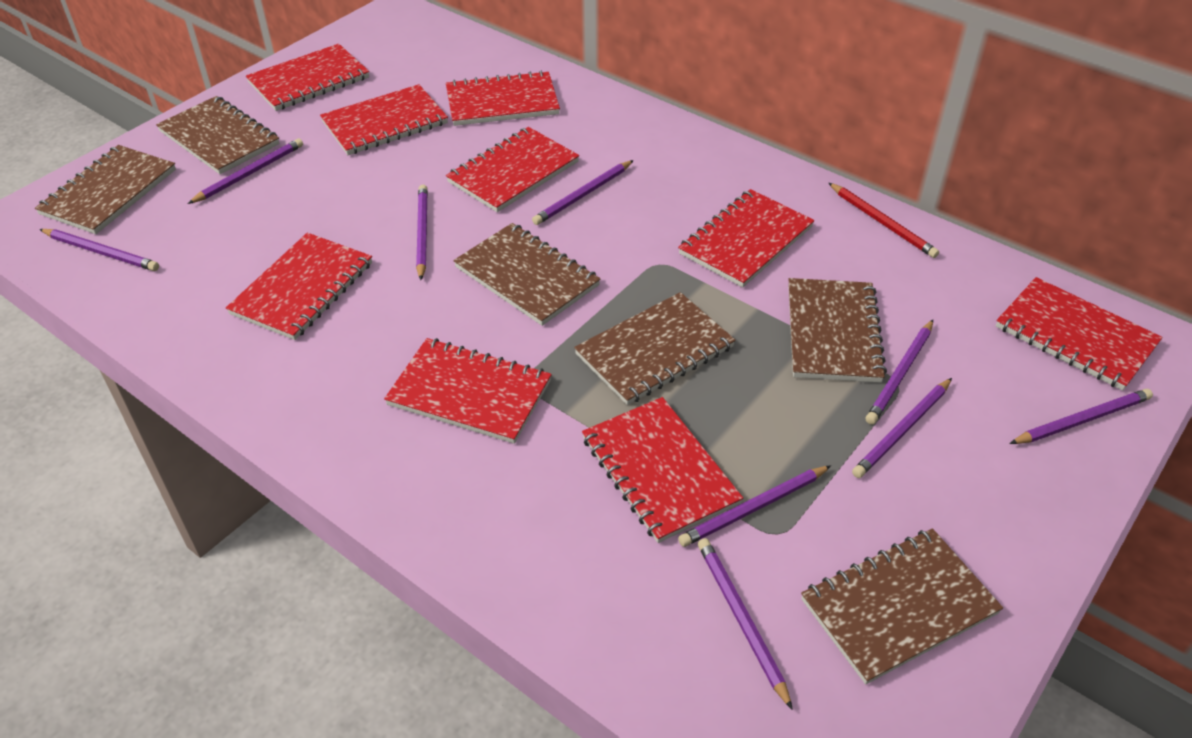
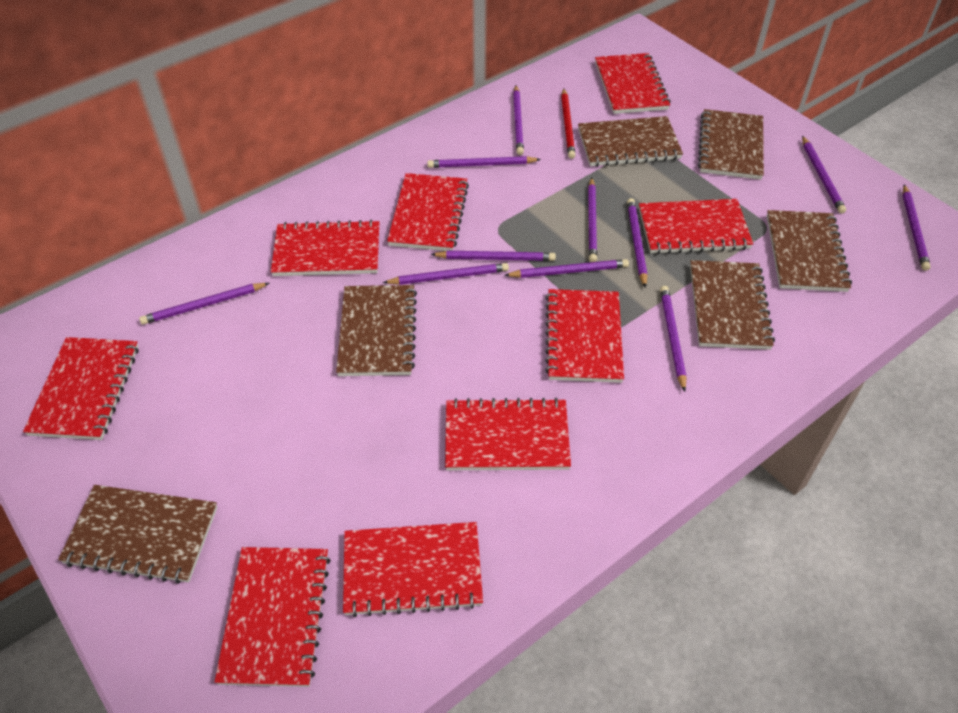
purple pencil: 9 -> 11

